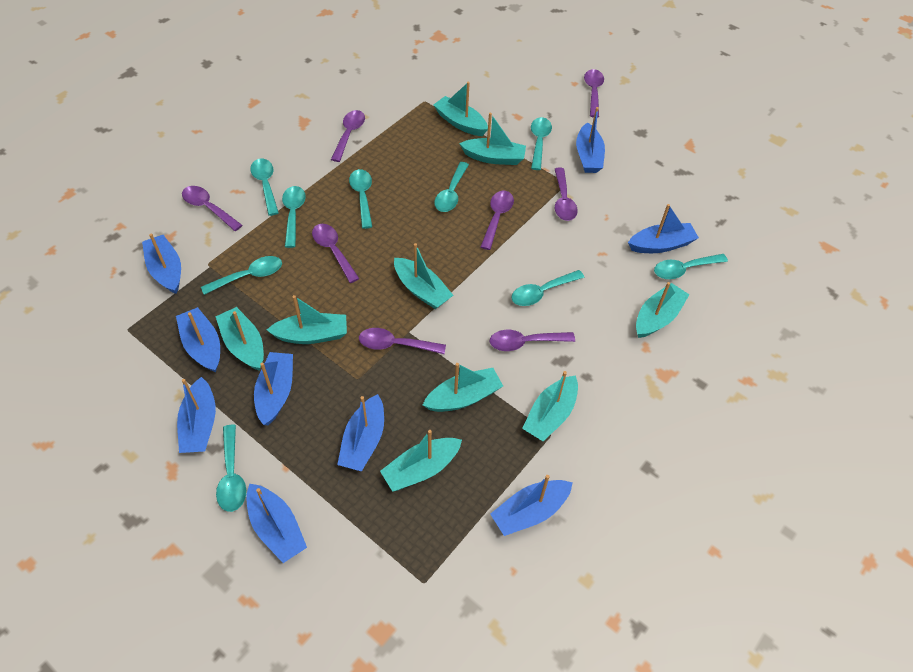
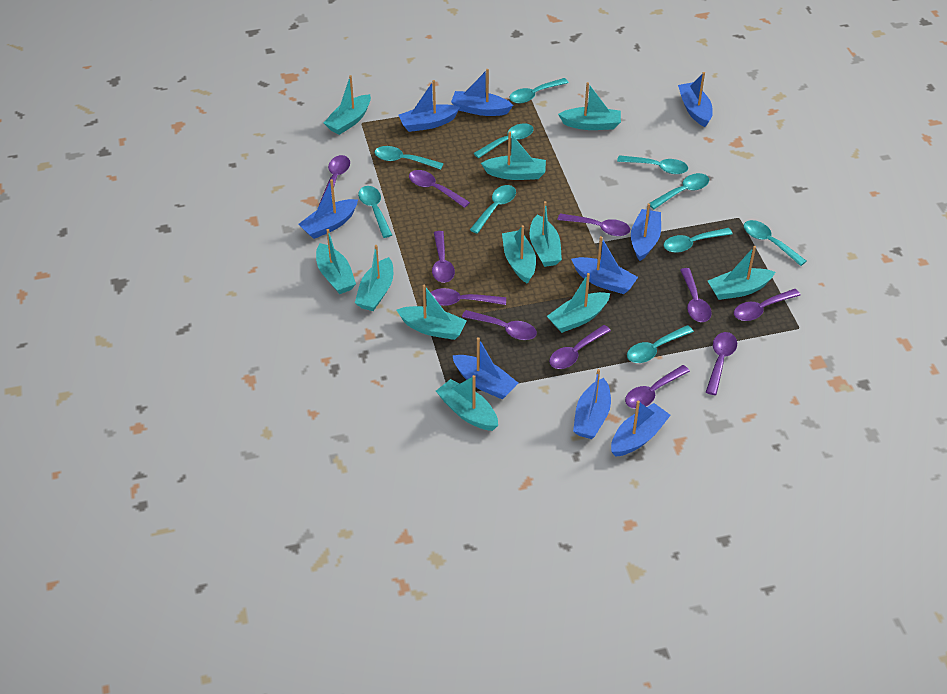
purple spoon: 8 -> 11
turquoise boat: 9 -> 11
turquoise spoon: 9 -> 10

